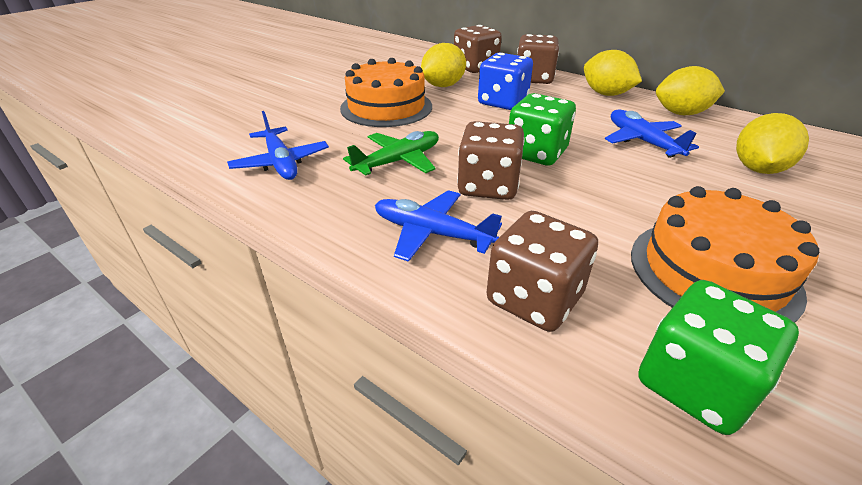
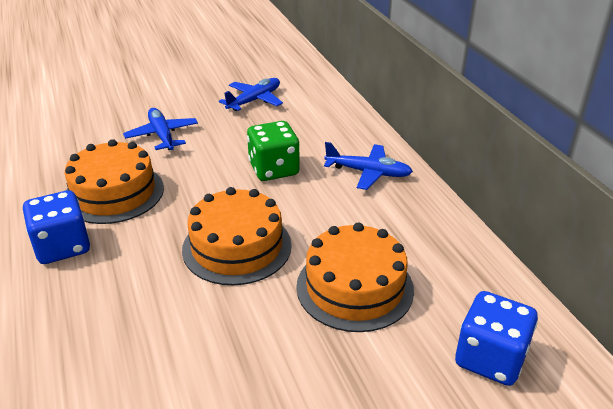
blue dice: 1 -> 2
brown dice: 4 -> 0
green dice: 2 -> 1
green plane: 1 -> 0
orange cake: 2 -> 3
yellow lemon: 4 -> 0

